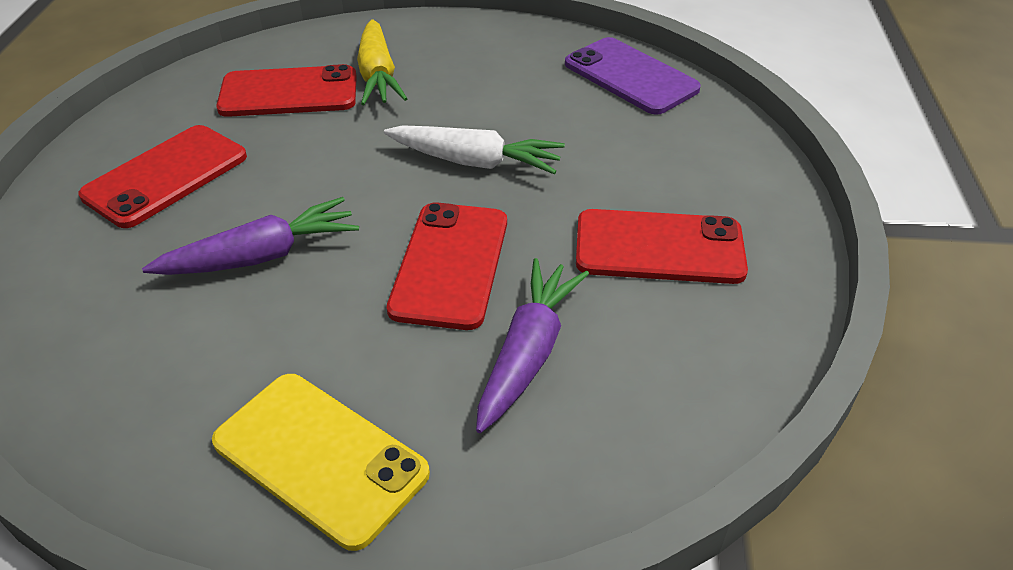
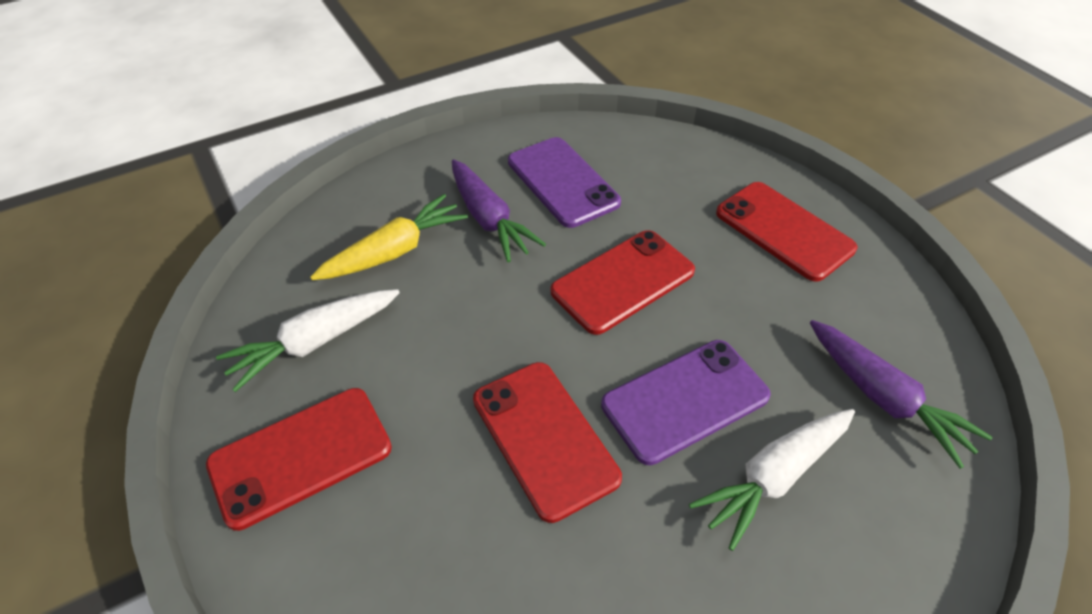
purple phone: 1 -> 2
white carrot: 1 -> 2
yellow phone: 1 -> 0

